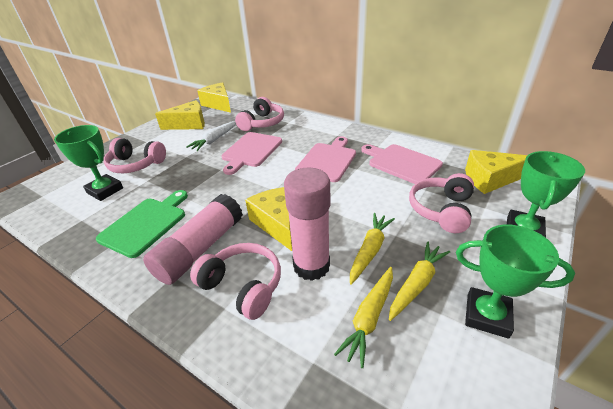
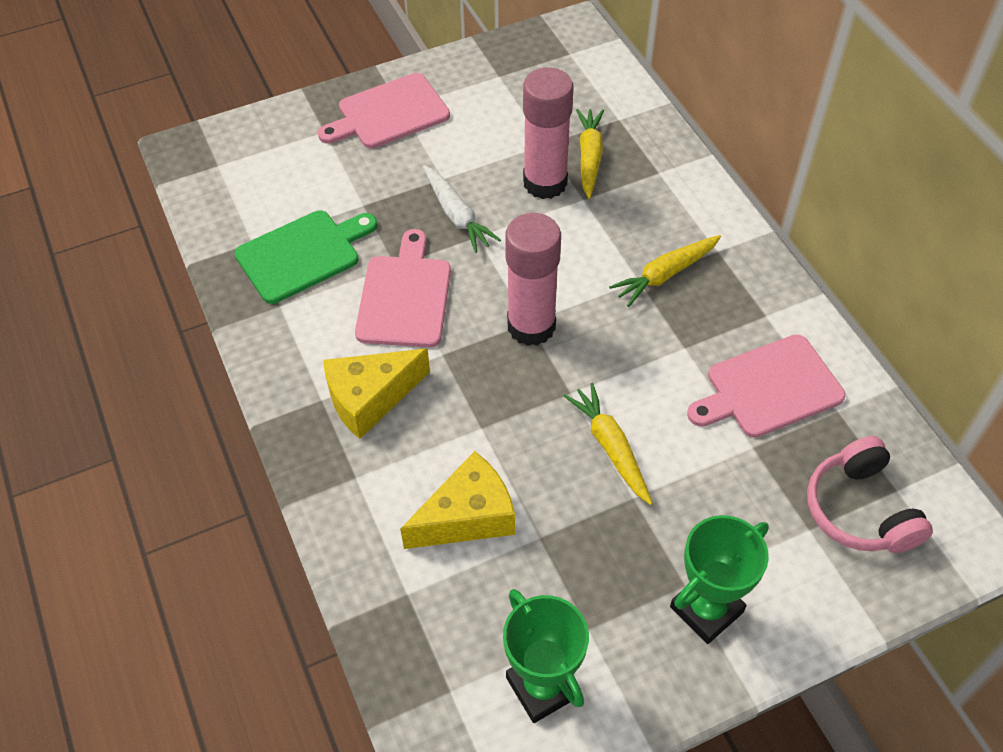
green trophy: 3 -> 2
pink headphones: 4 -> 1
yellow cheese: 4 -> 2

